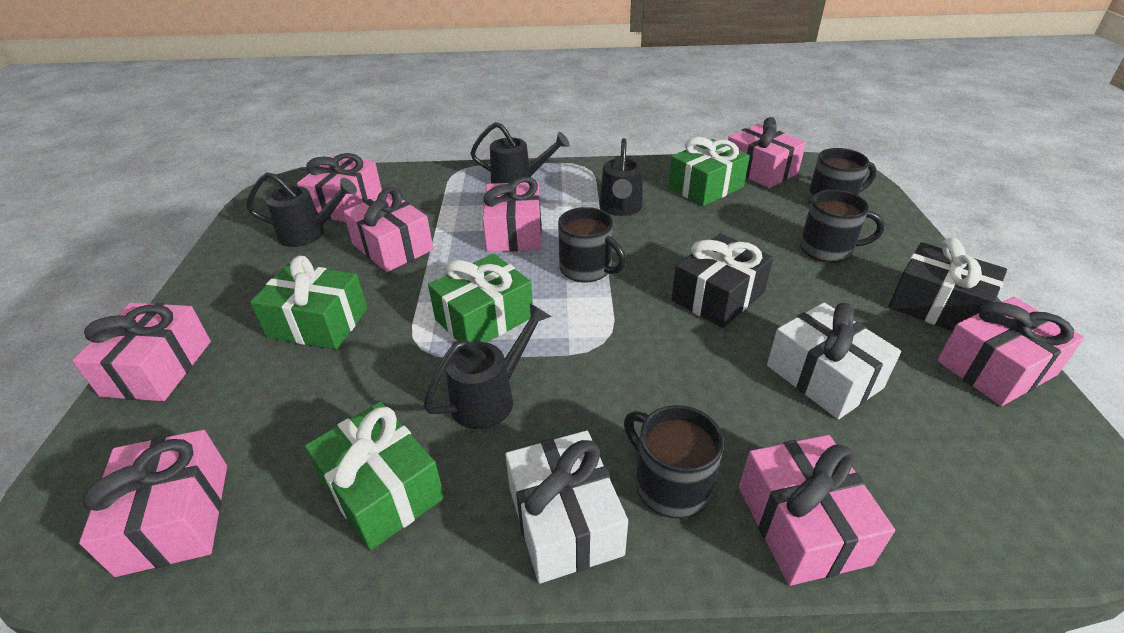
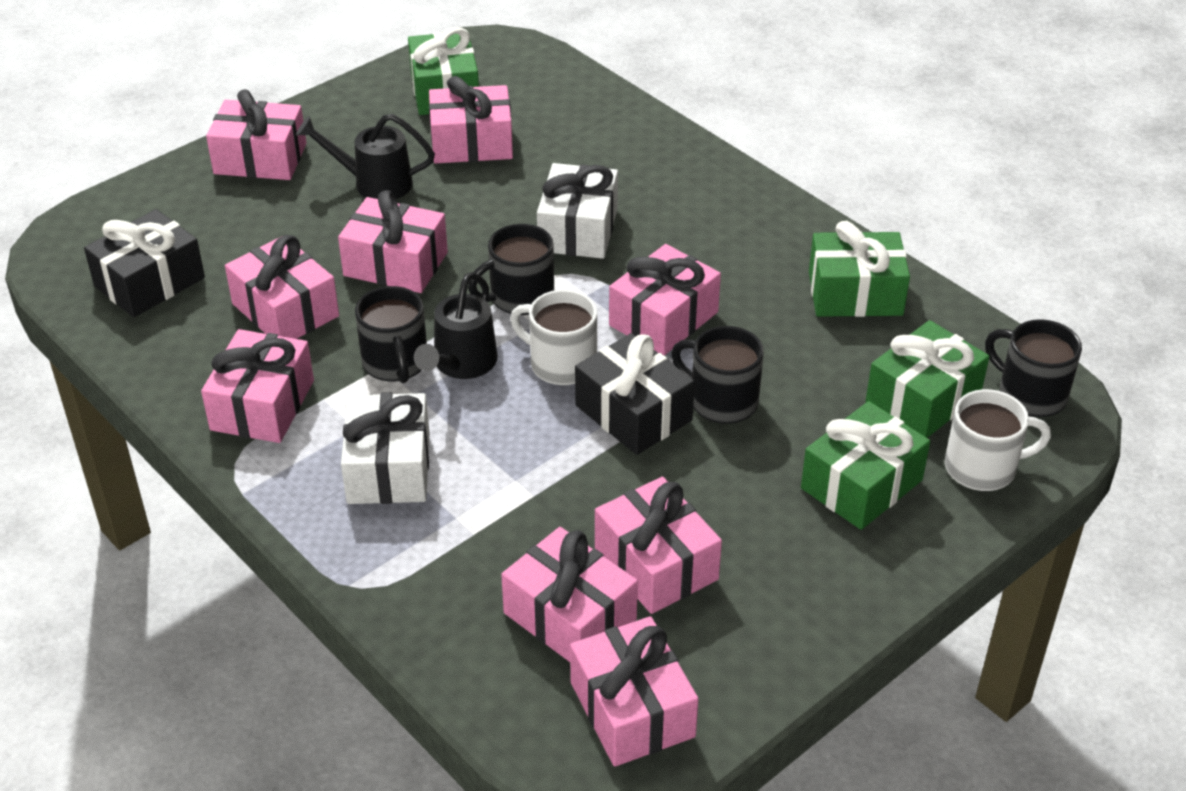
black watering can: 4 -> 2
pink gift: 8 -> 9
white mug: 0 -> 2

